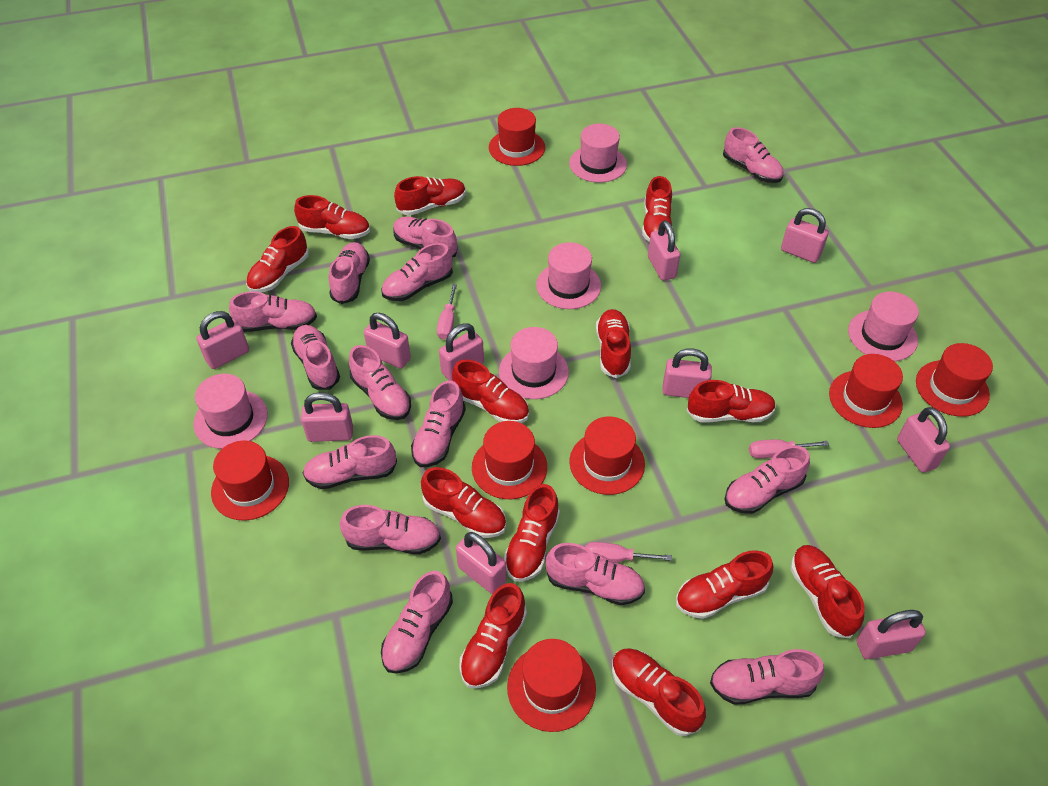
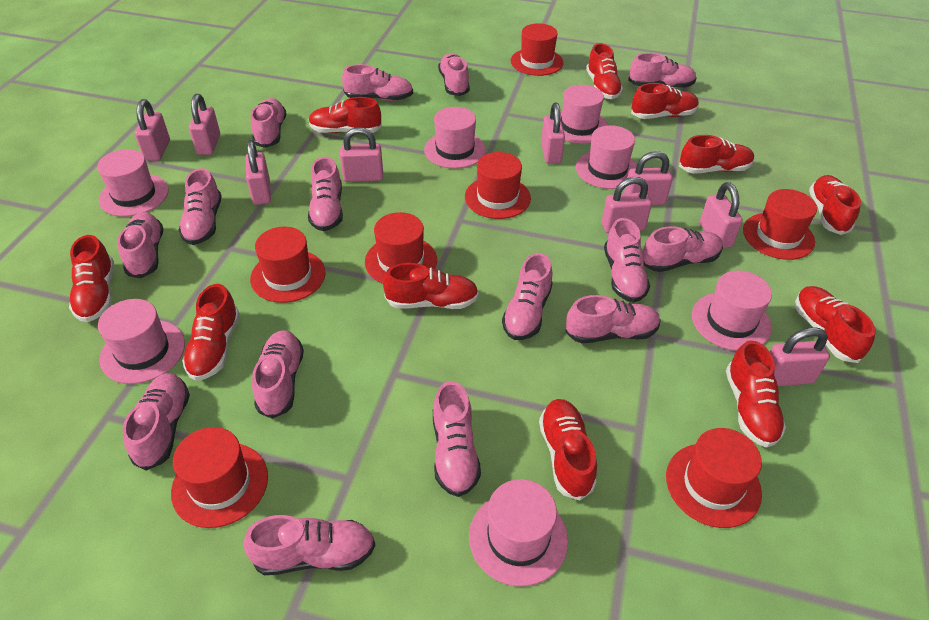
pink hat: 5 -> 7
pink padlock: 10 -> 9
pink screwdriver: 3 -> 0
pink shoe: 14 -> 15
red shoe: 13 -> 11

